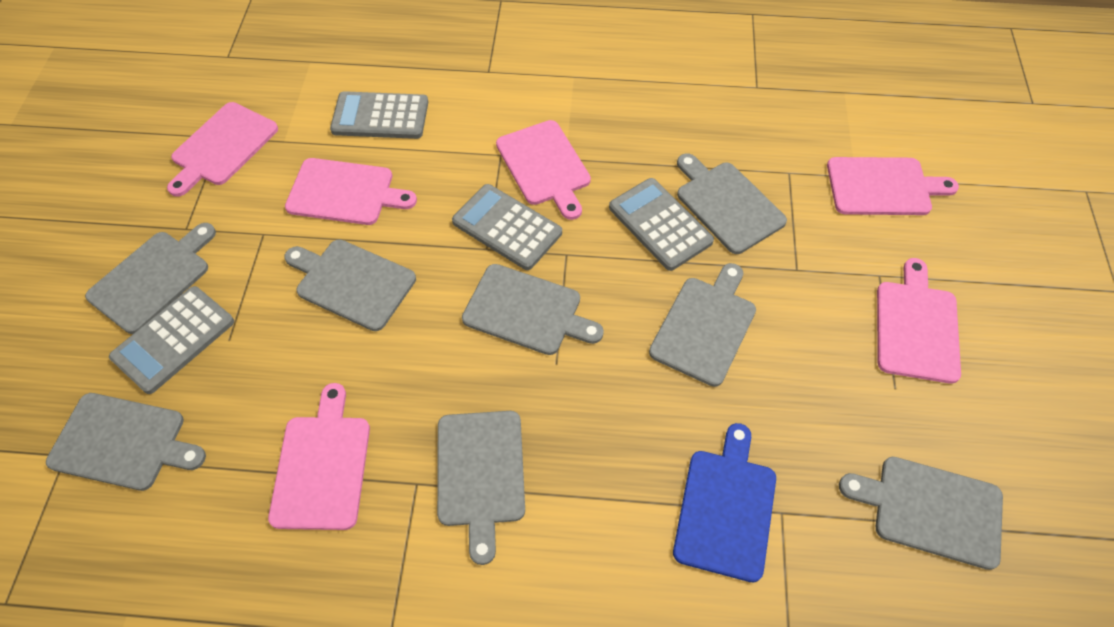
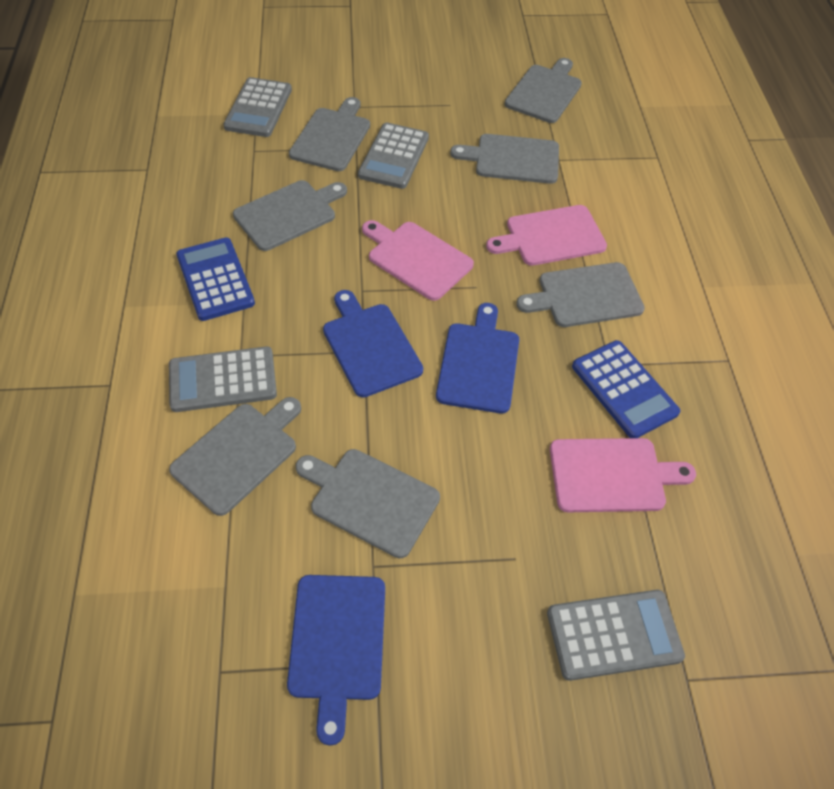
blue calculator: 0 -> 2
blue cutting board: 1 -> 3
grey cutting board: 8 -> 7
pink cutting board: 6 -> 3

